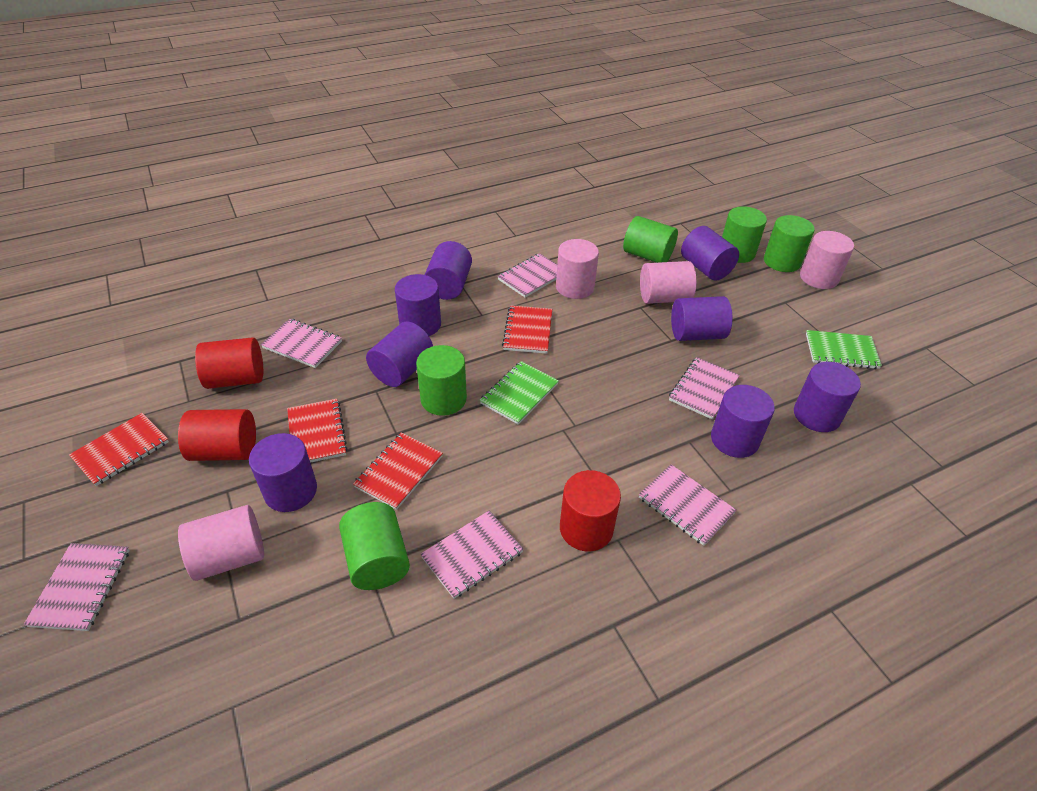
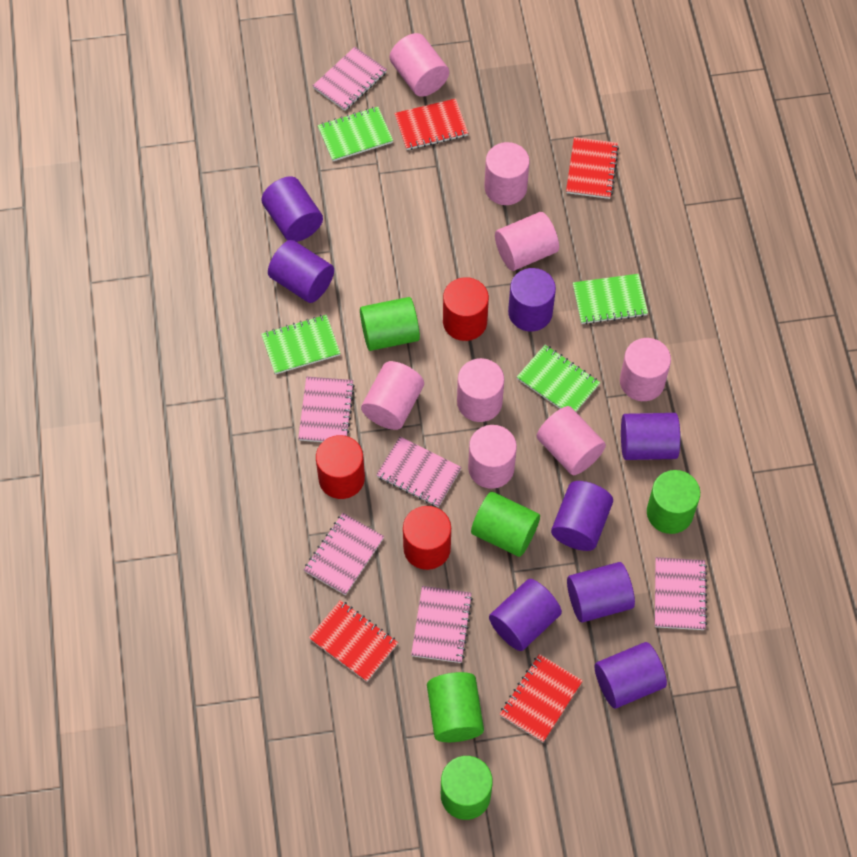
green notebook: 2 -> 4
pink cylinder: 4 -> 8

